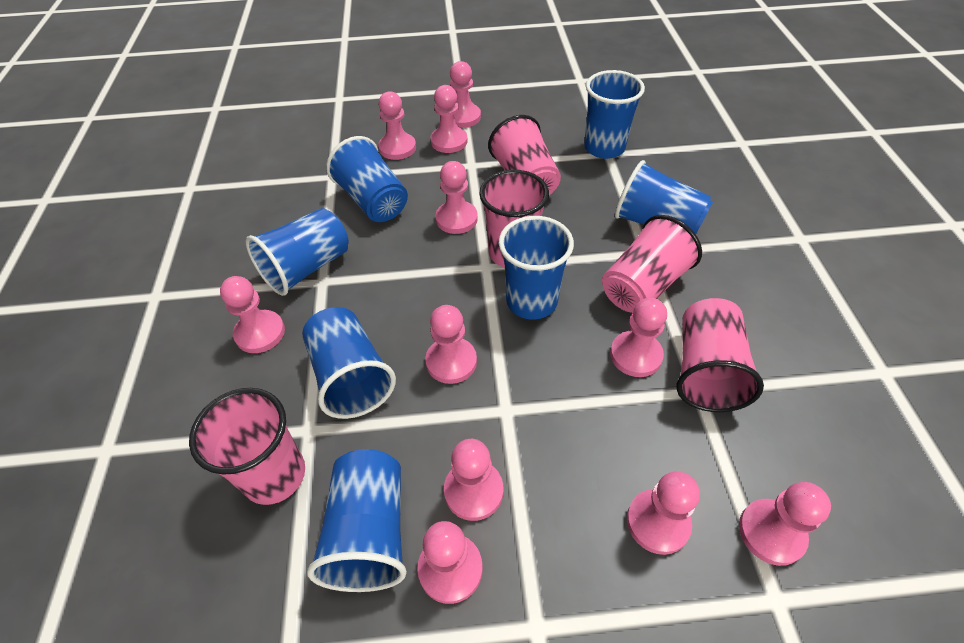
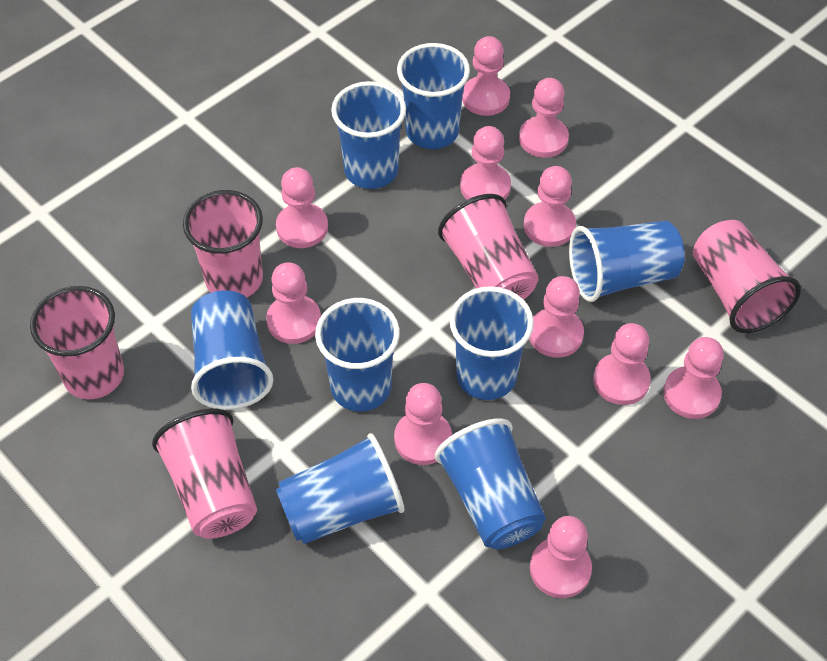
blue cup: 7 -> 8

